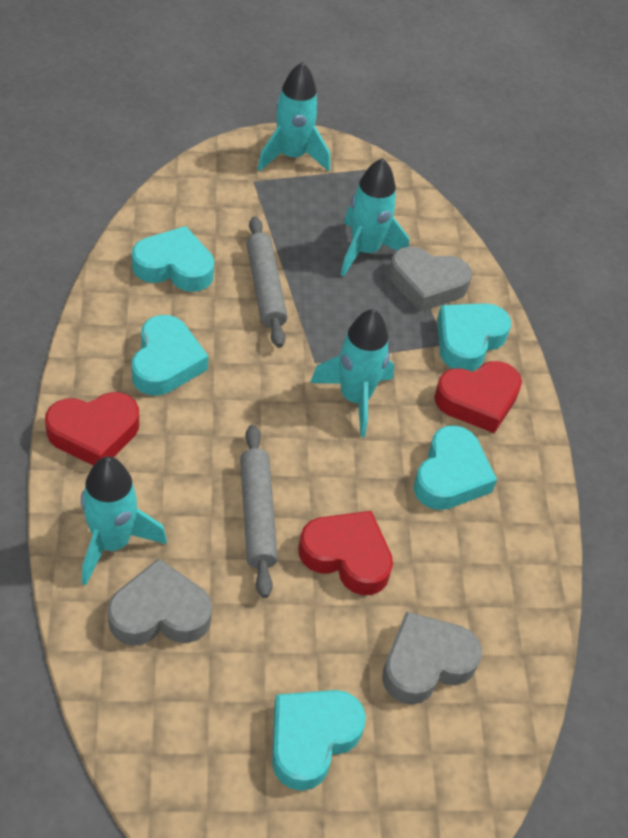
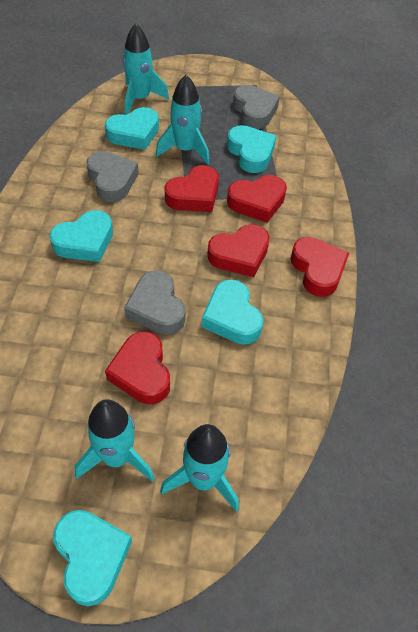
grey rolling pin: 2 -> 0
red heart: 3 -> 5

